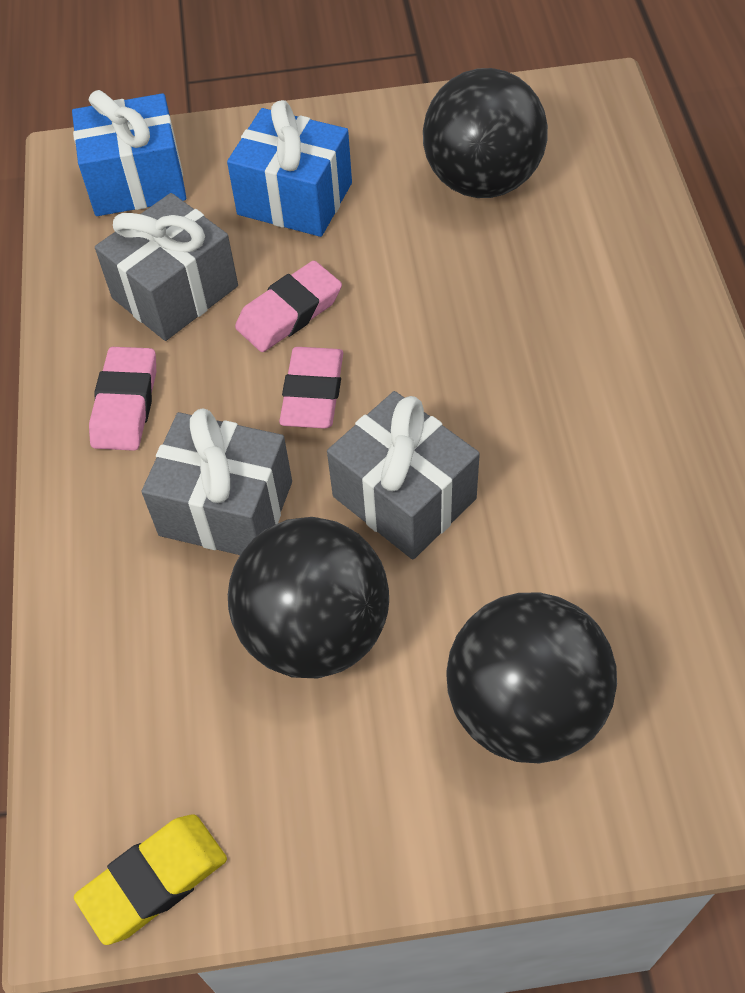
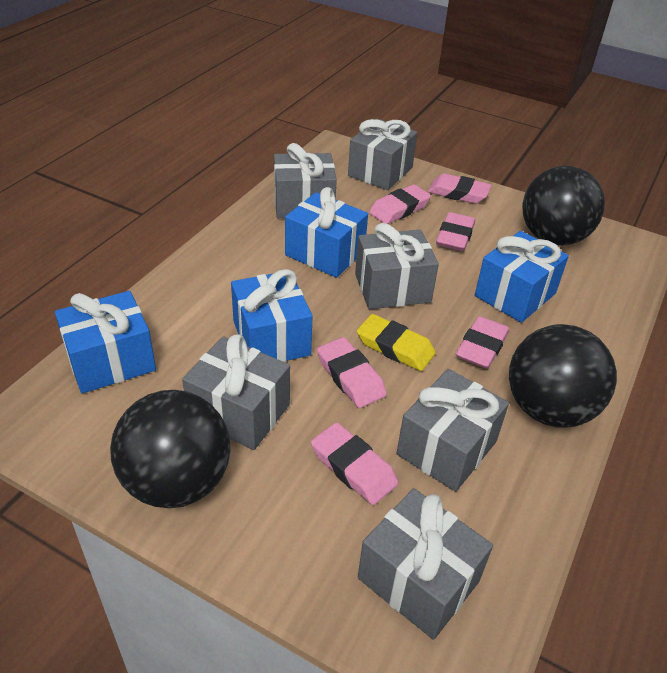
blue gift: 2 -> 4
grey gift: 3 -> 6
pink eraser: 3 -> 6

